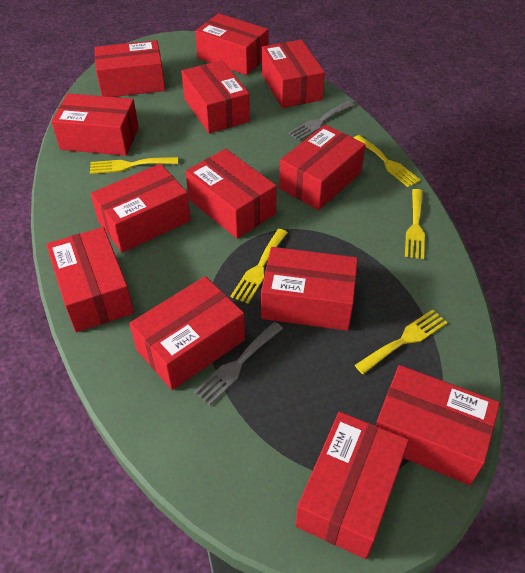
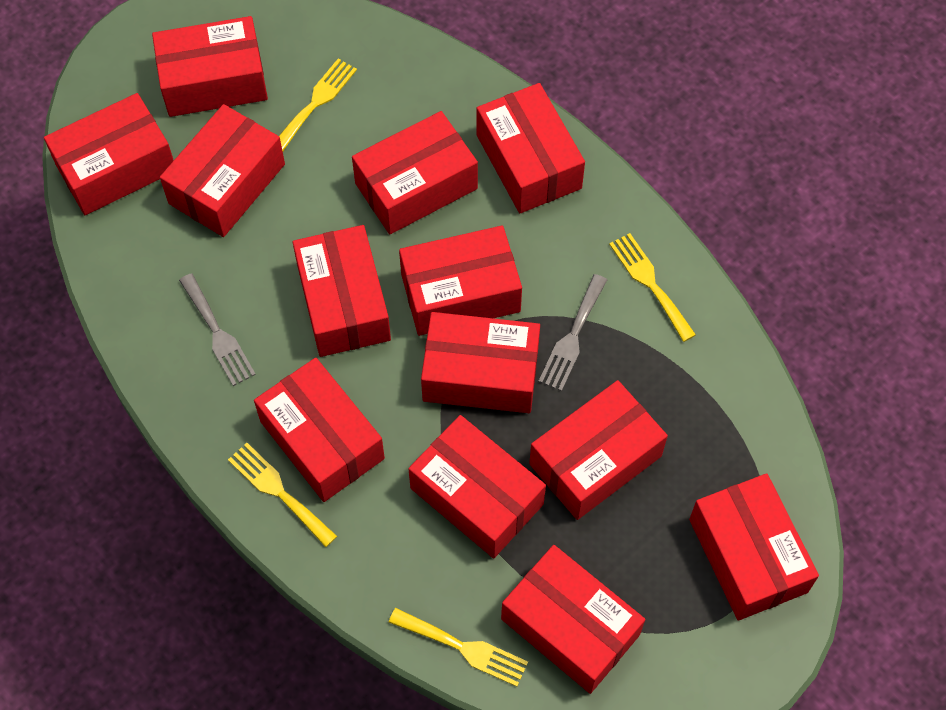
yellow fork: 5 -> 4

